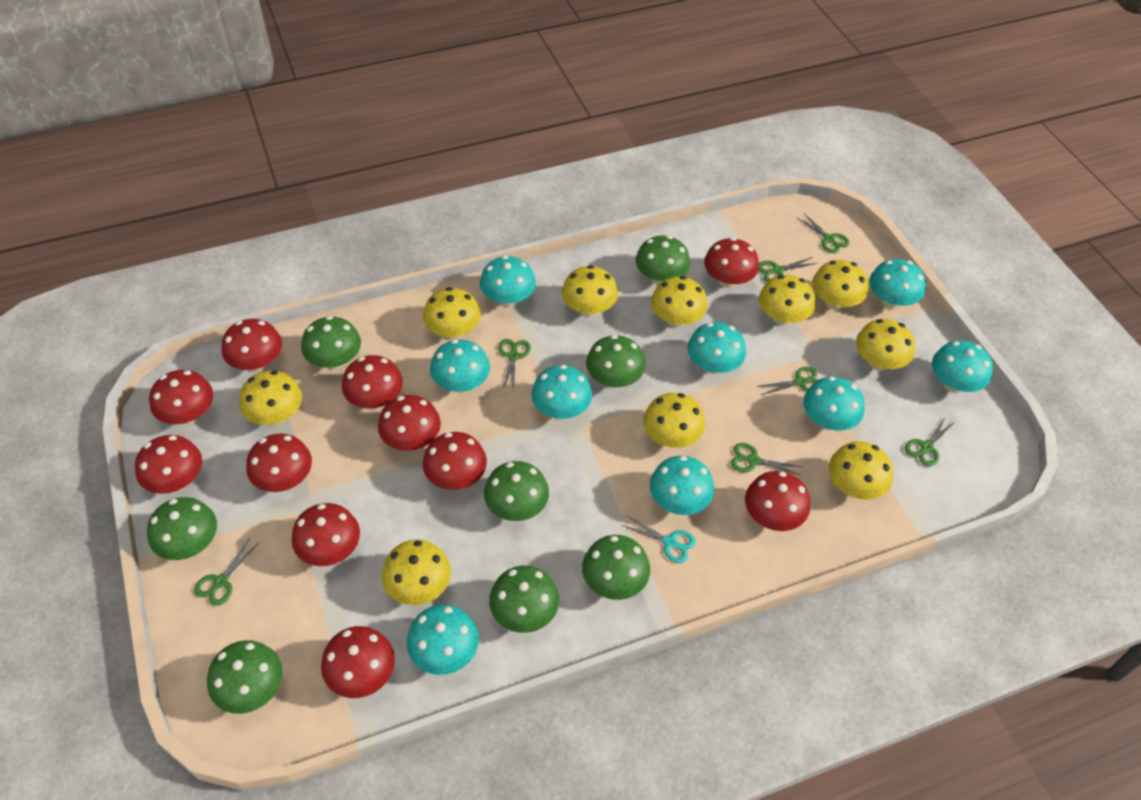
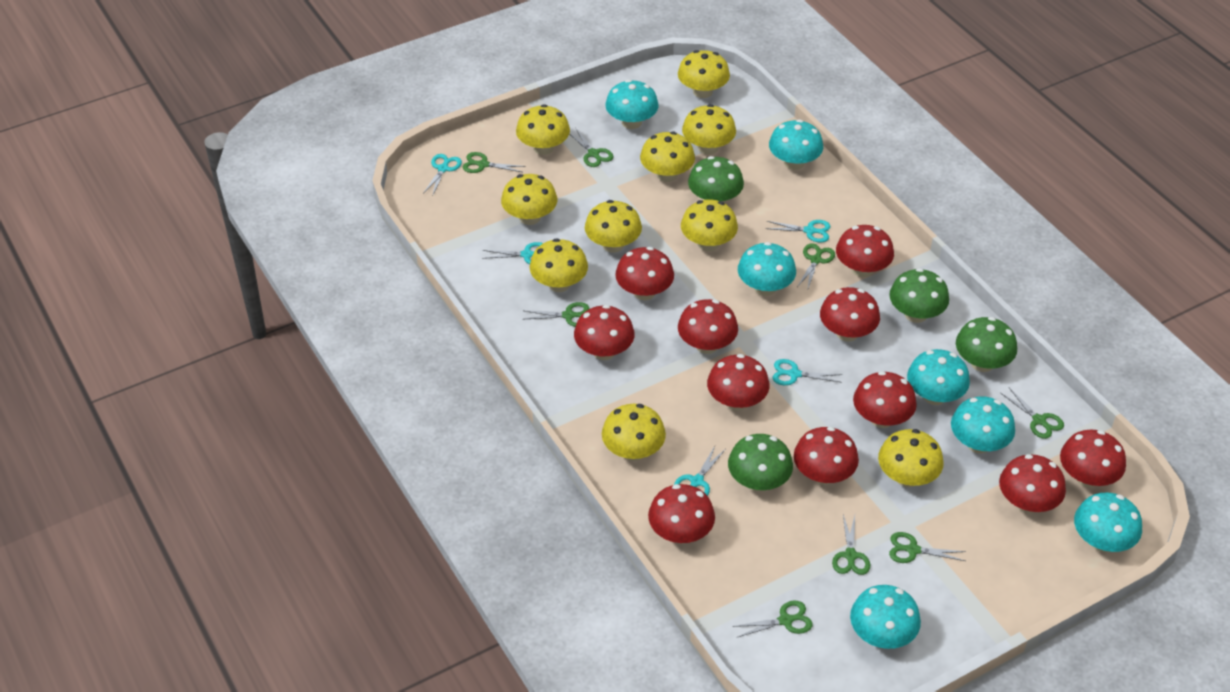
green mushroom: 8 -> 4
green scissors: 7 -> 8
turquoise mushroom: 9 -> 7
turquoise scissors: 1 -> 5

